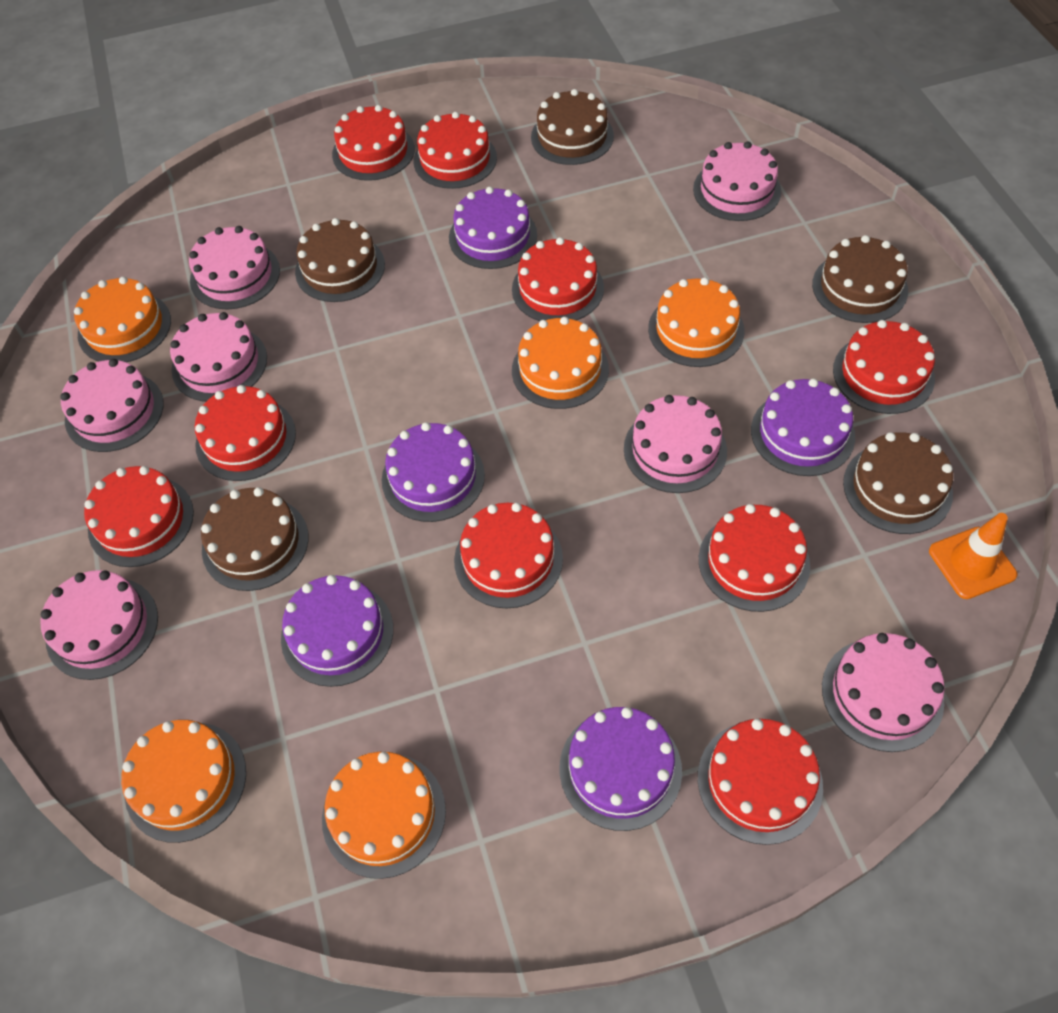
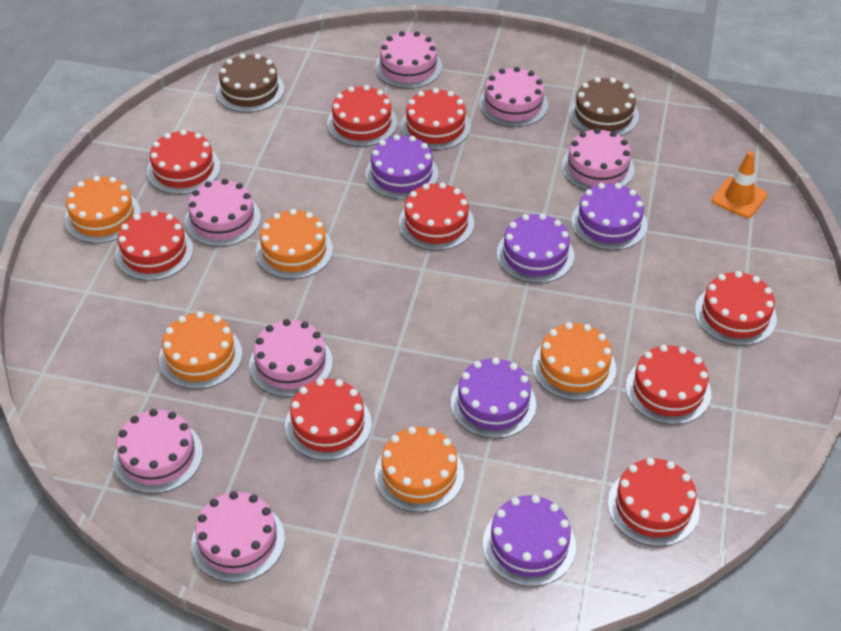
brown cake: 5 -> 2

